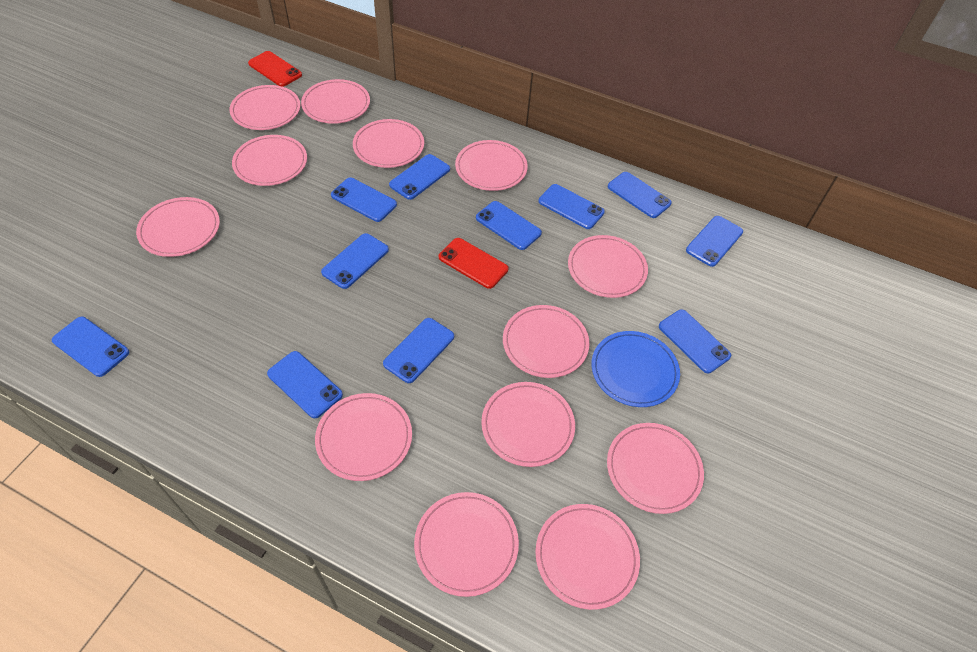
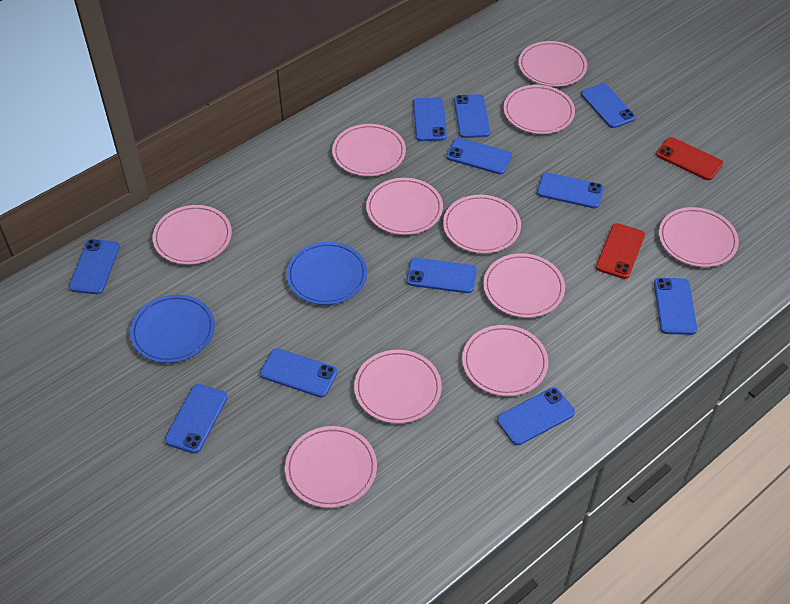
blue plate: 1 -> 2
pink plate: 13 -> 11

